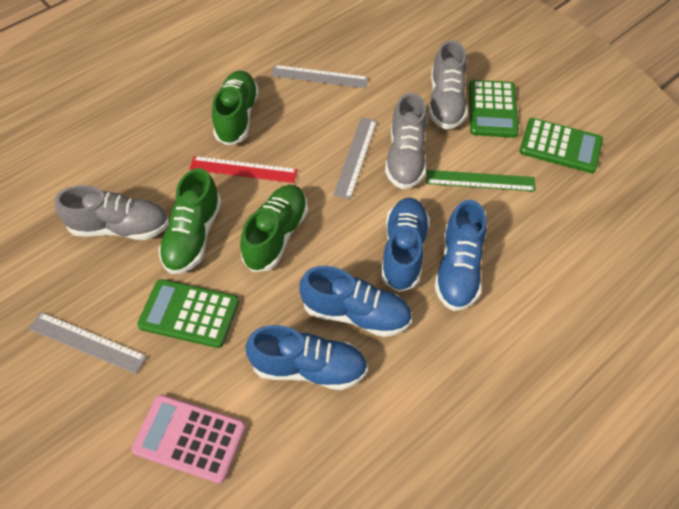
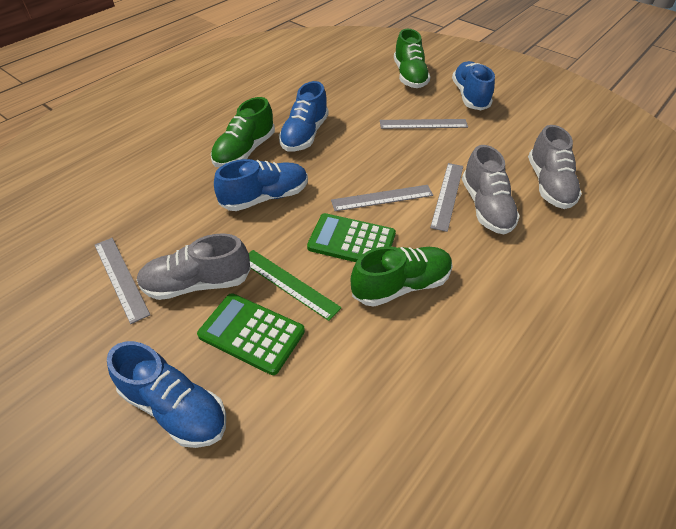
green calculator: 3 -> 2
grey ruler: 3 -> 4
pink calculator: 1 -> 0
red ruler: 1 -> 0

